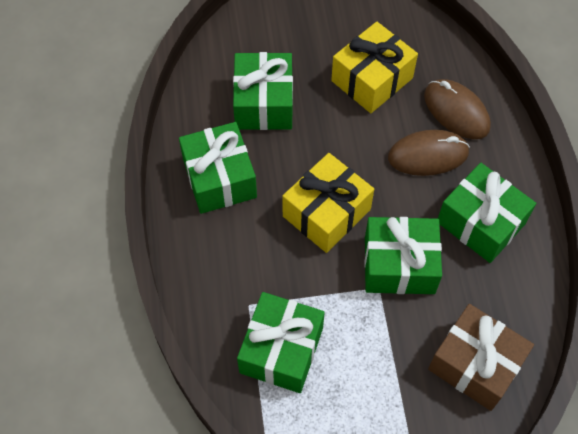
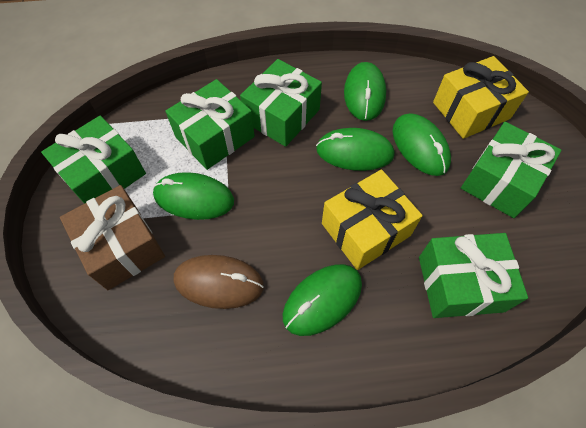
brown mouse: 2 -> 1
green mouse: 0 -> 5

